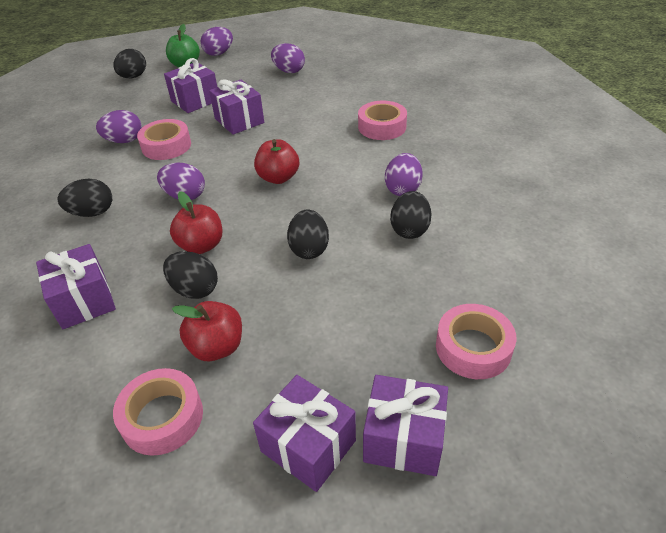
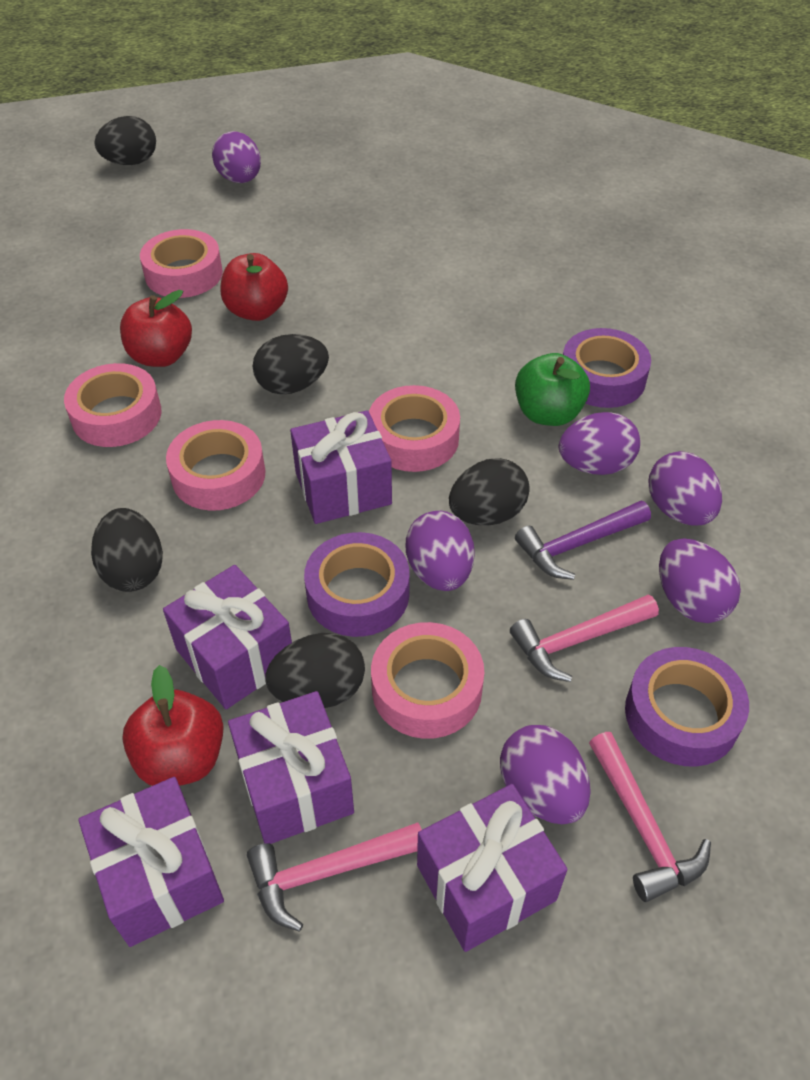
pink hammer: 0 -> 3
pink tape: 4 -> 5
purple egg: 5 -> 6
purple hammer: 0 -> 1
purple tape: 0 -> 3

